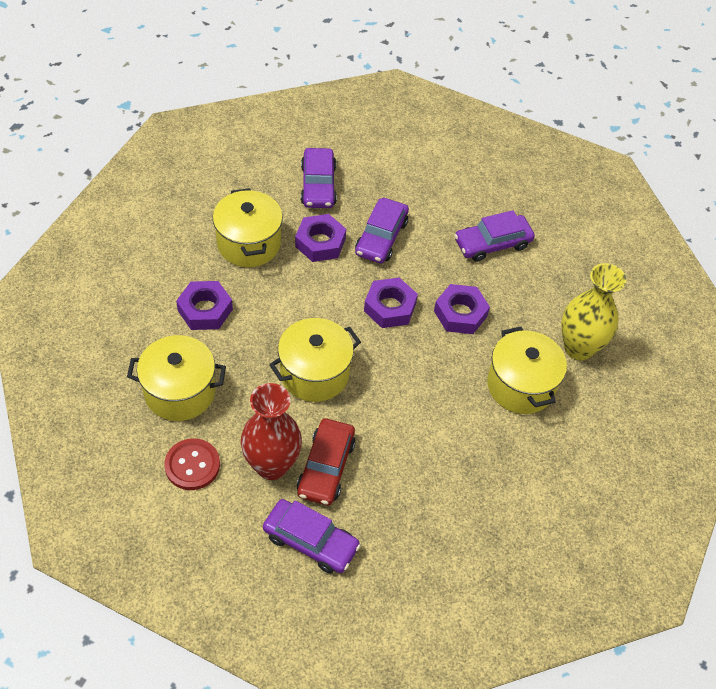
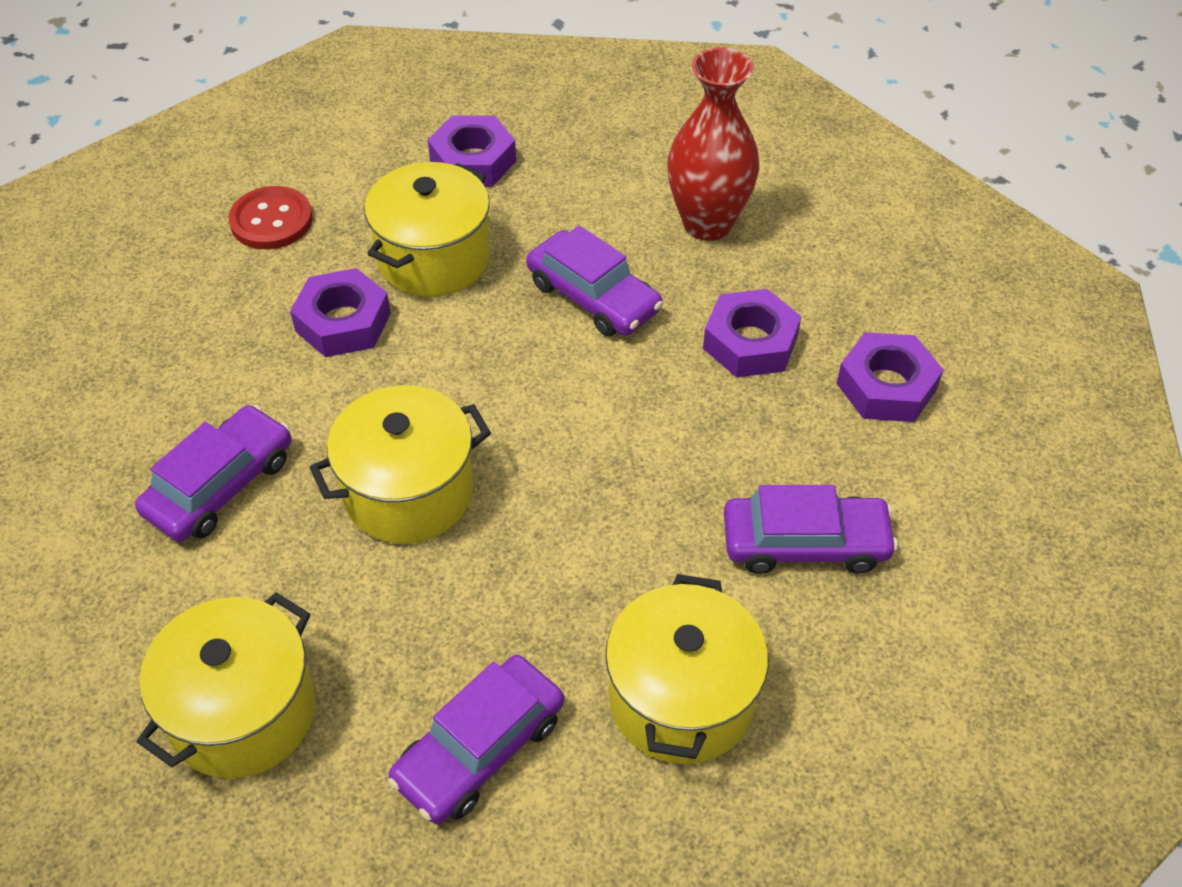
red car: 1 -> 0
yellow vase: 1 -> 0

